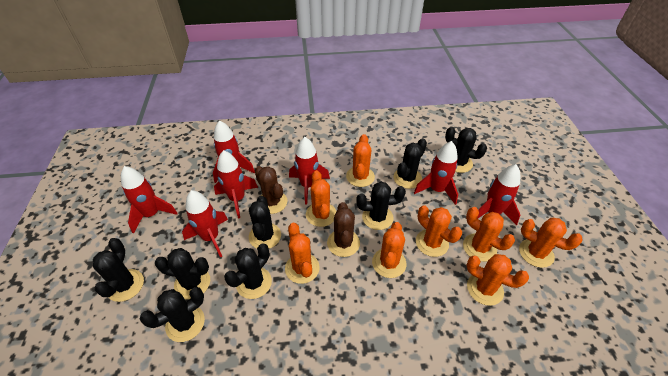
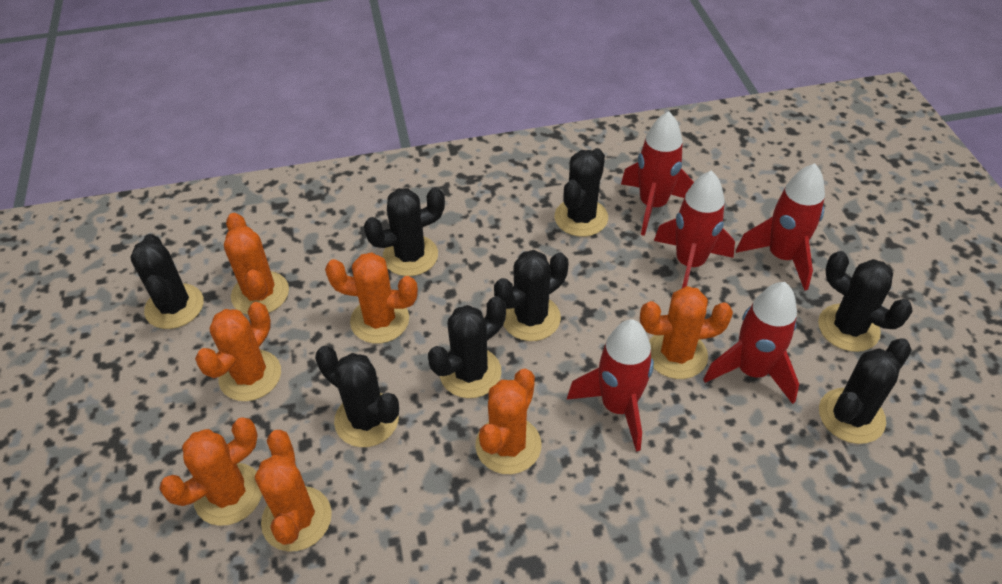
brown cactus: 2 -> 0
orange cactus: 8 -> 7
red rocket: 7 -> 5

